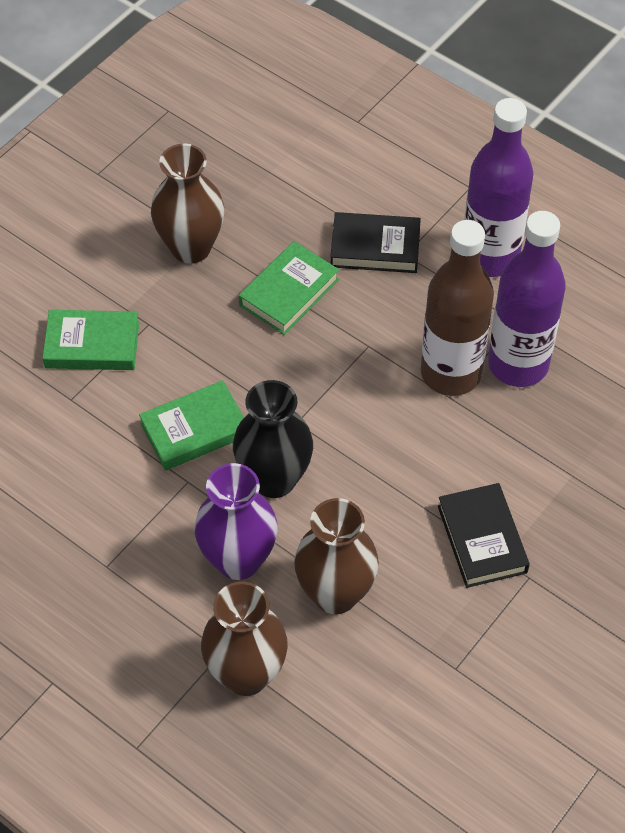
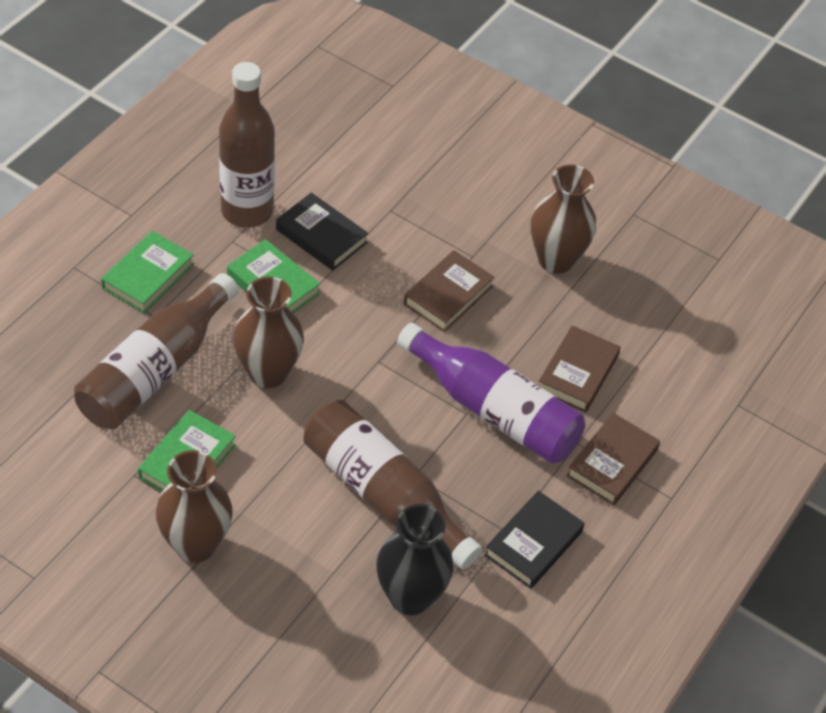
brown book: 0 -> 3
brown bottle: 1 -> 3
purple bottle: 2 -> 1
purple vase: 1 -> 0

